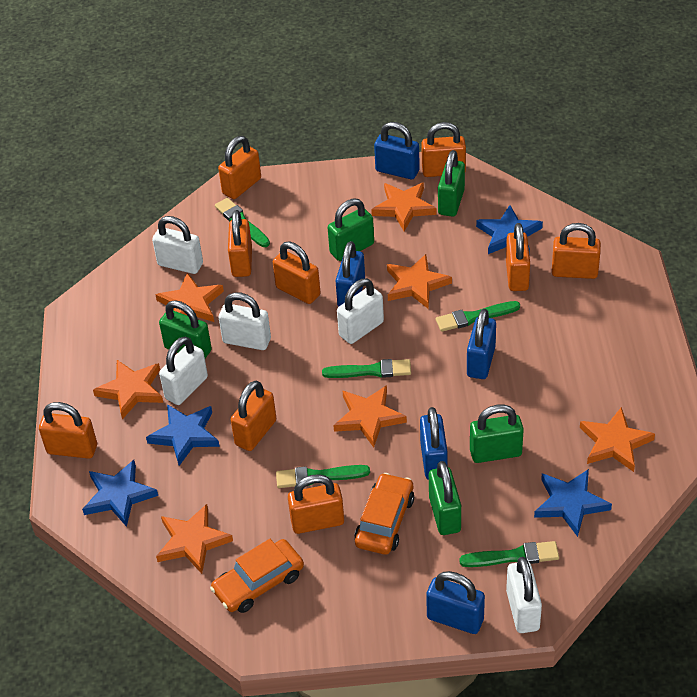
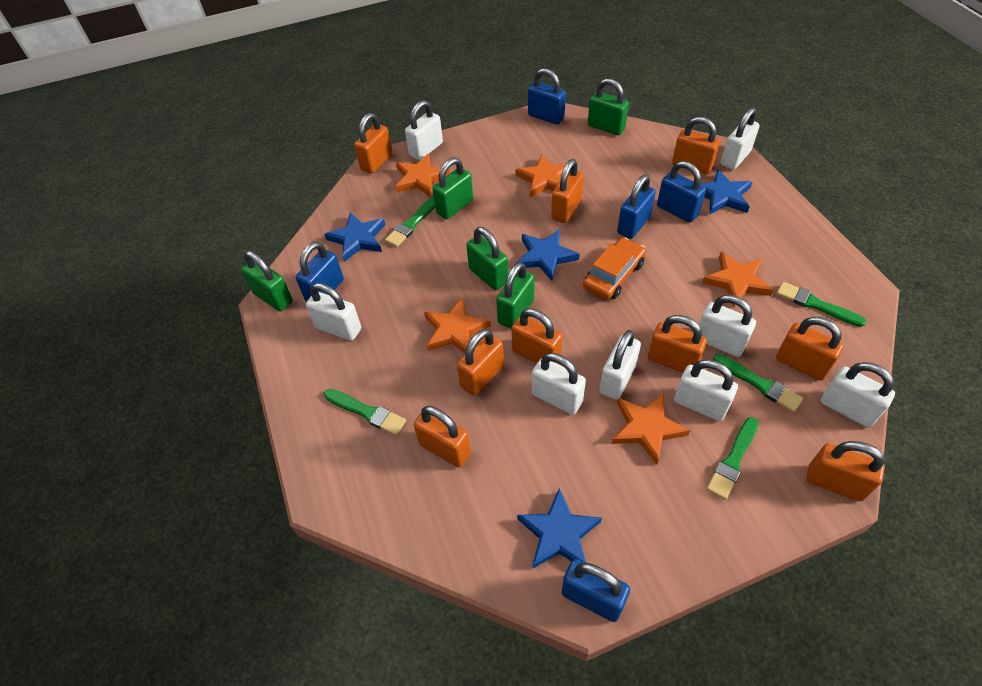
orange car: 2 -> 1
orange star: 7 -> 5
white padlock: 5 -> 8

